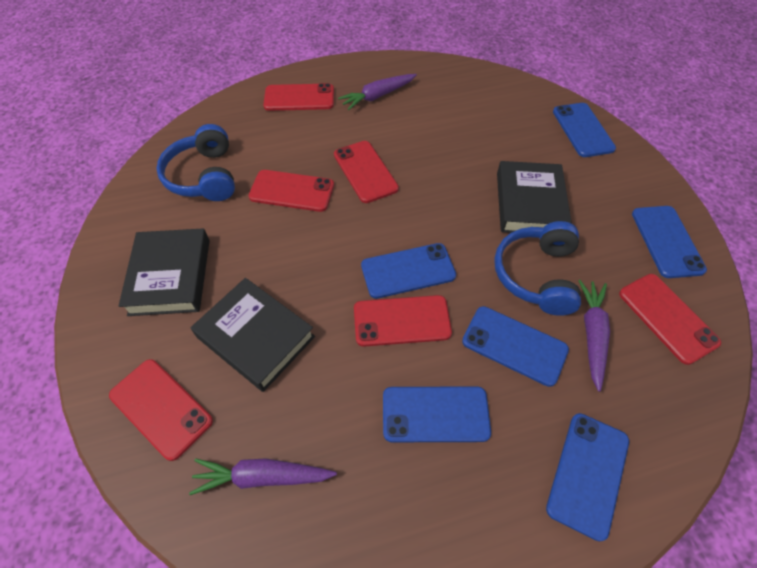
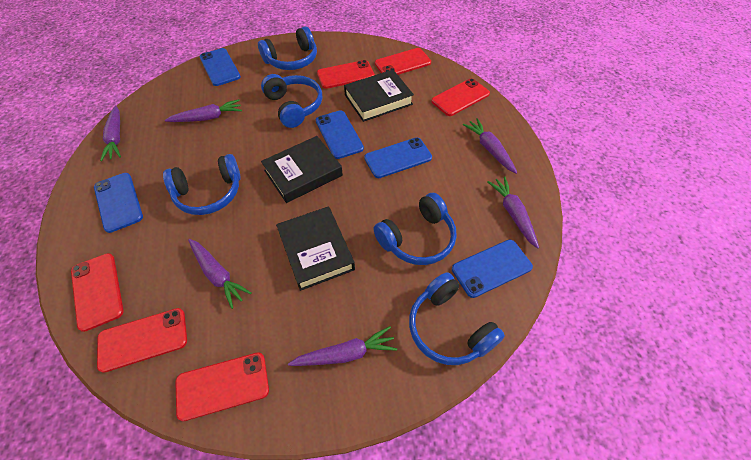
blue headphones: 2 -> 5
blue phone: 6 -> 5
purple carrot: 3 -> 6

